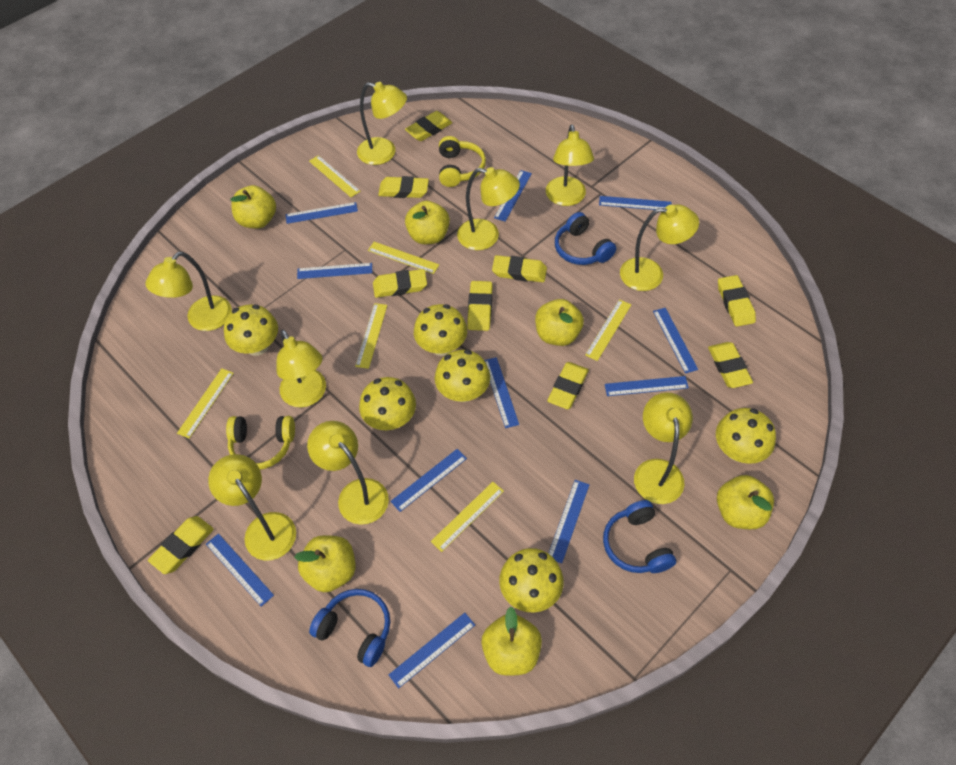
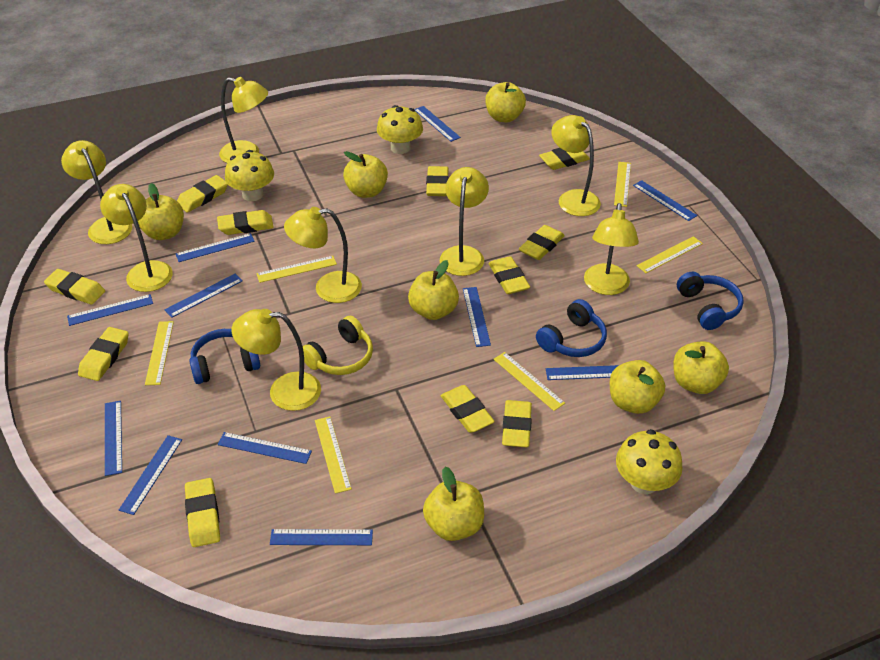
yellow apple: 6 -> 7
yellow eraser: 9 -> 11
yellow headphones: 2 -> 1
yellow lamp: 9 -> 8
yellow mushroom: 6 -> 3

